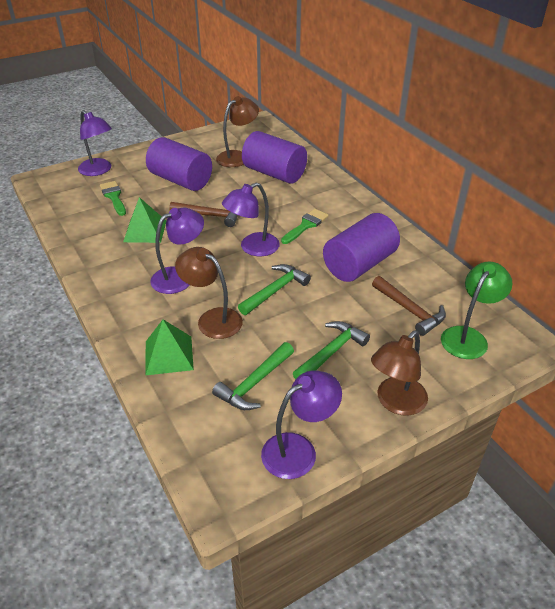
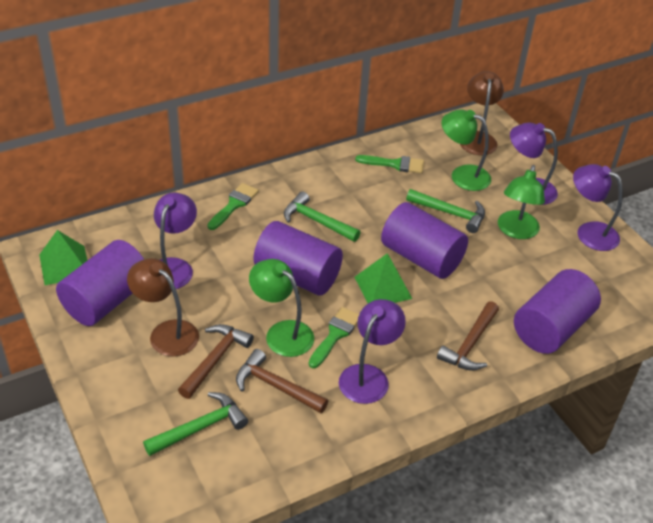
brown hammer: 2 -> 3
brown lamp: 3 -> 2
green brush: 2 -> 3
green lamp: 1 -> 3
purple cylinder: 3 -> 4

